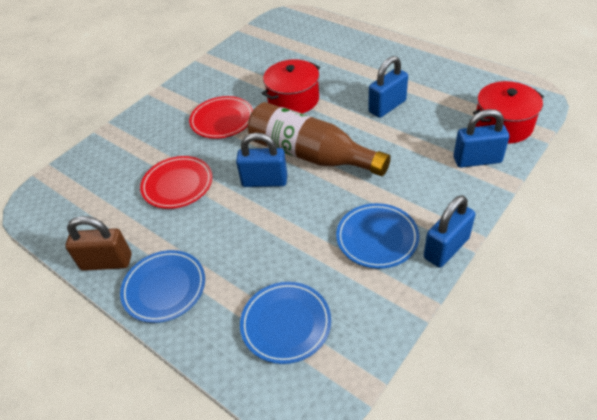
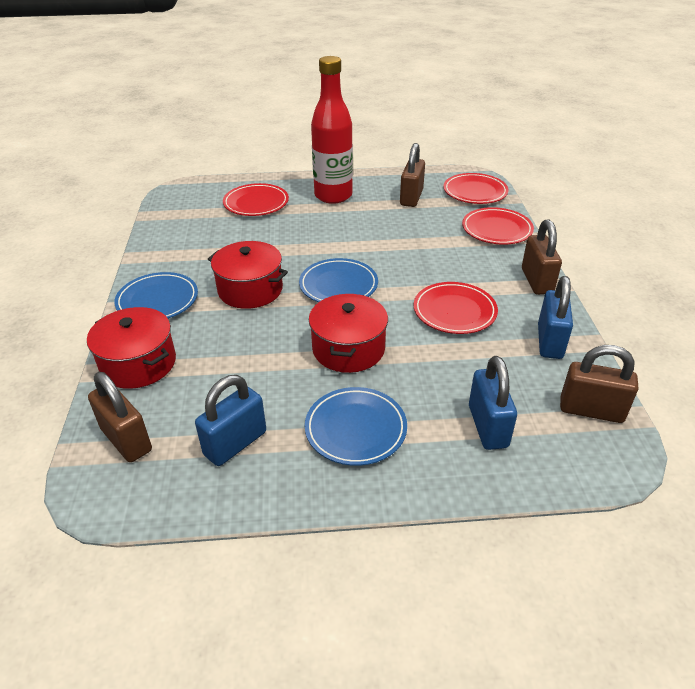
blue padlock: 4 -> 3
brown bottle: 1 -> 0
brown padlock: 1 -> 4
red bottle: 0 -> 1
red plate: 2 -> 4
red pot: 2 -> 3

